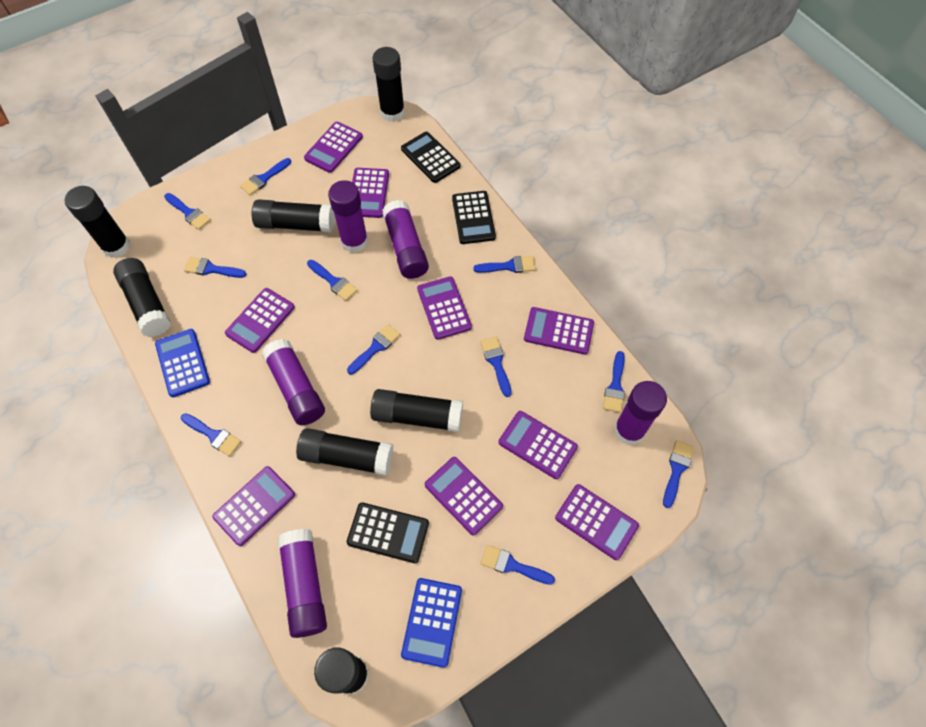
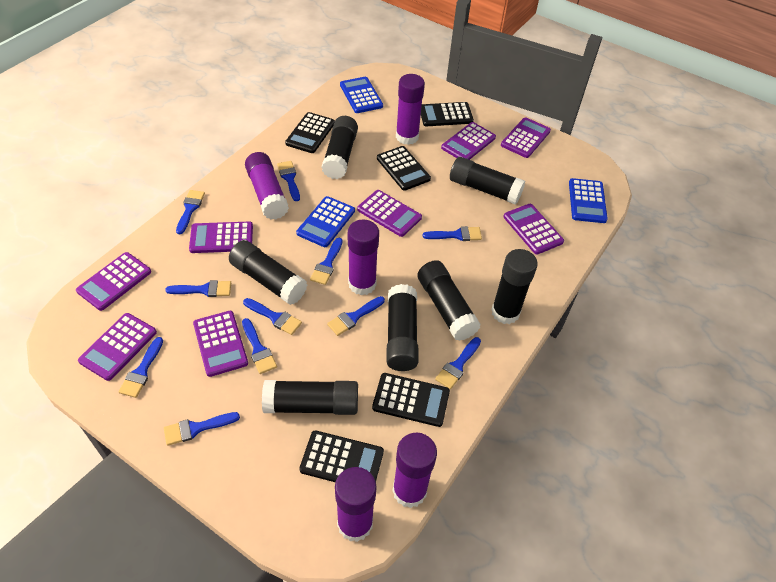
black calculator: 3 -> 5
blue calculator: 2 -> 3
purple calculator: 9 -> 8

